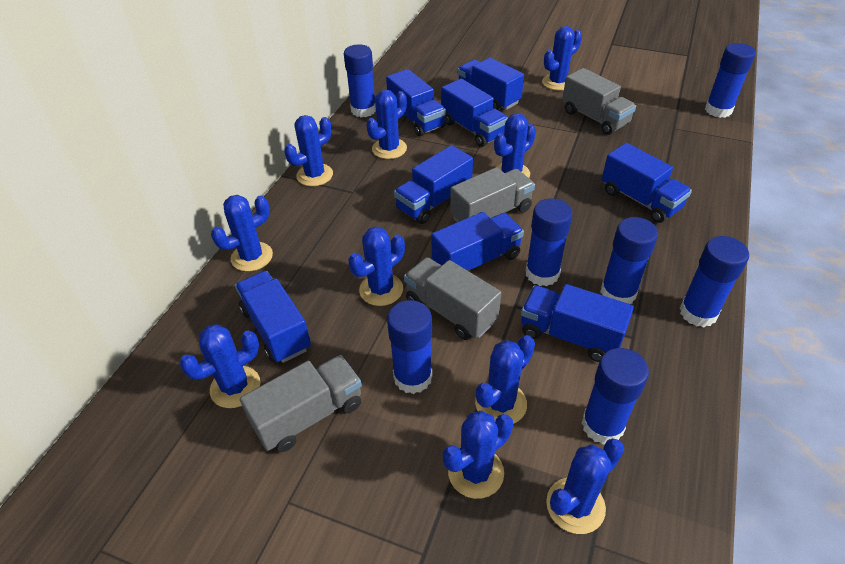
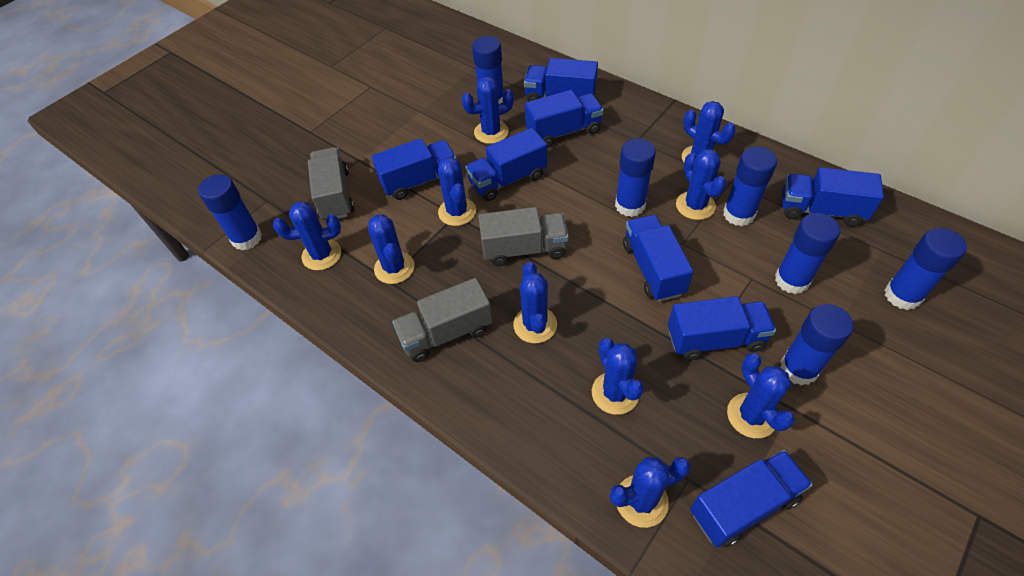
grey truck: 4 -> 3

